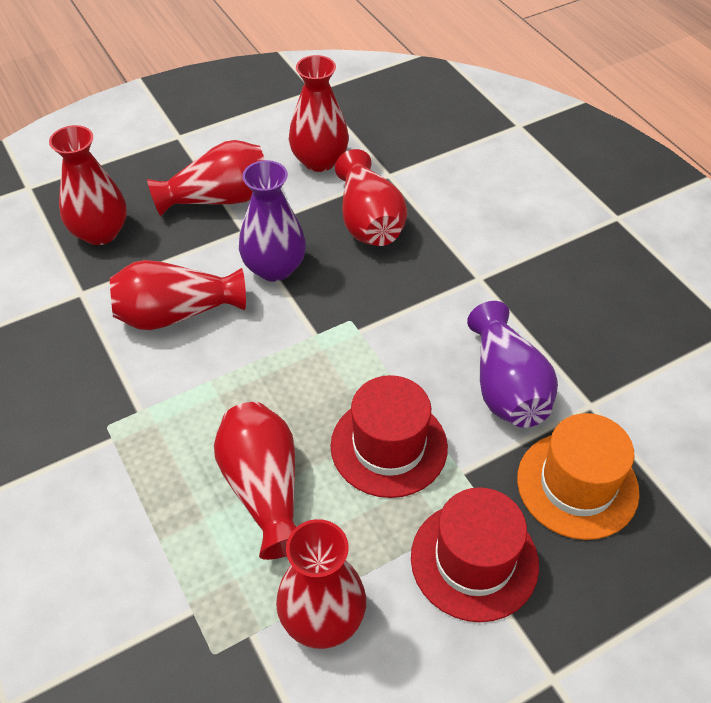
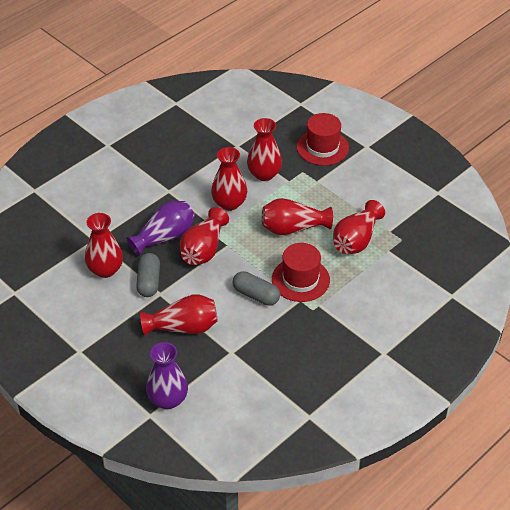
grey capsule: 0 -> 2
orange hat: 1 -> 0

